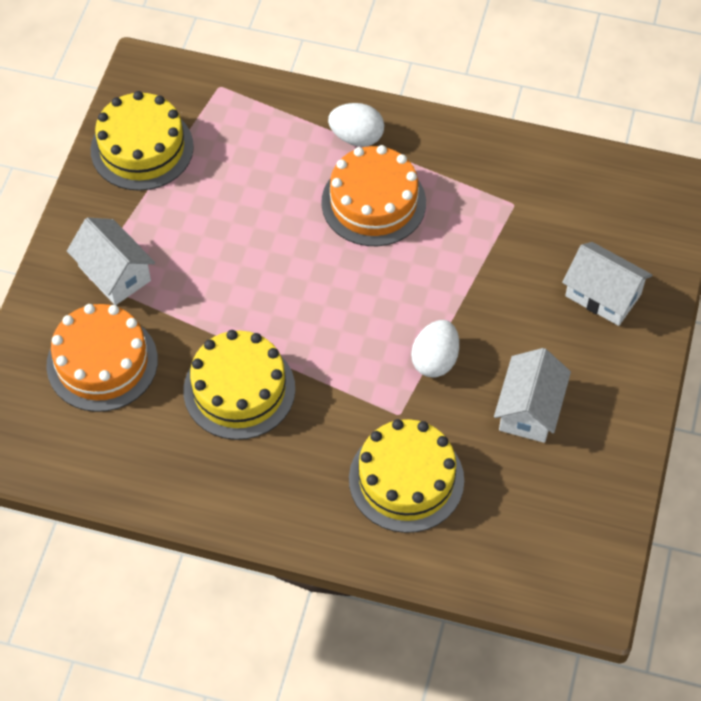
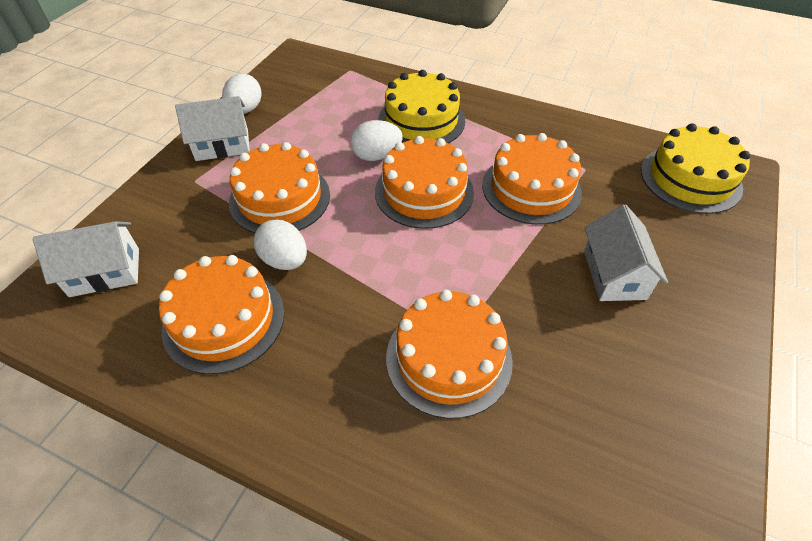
orange cake: 2 -> 5
white egg: 2 -> 3
yellow cake: 3 -> 2

